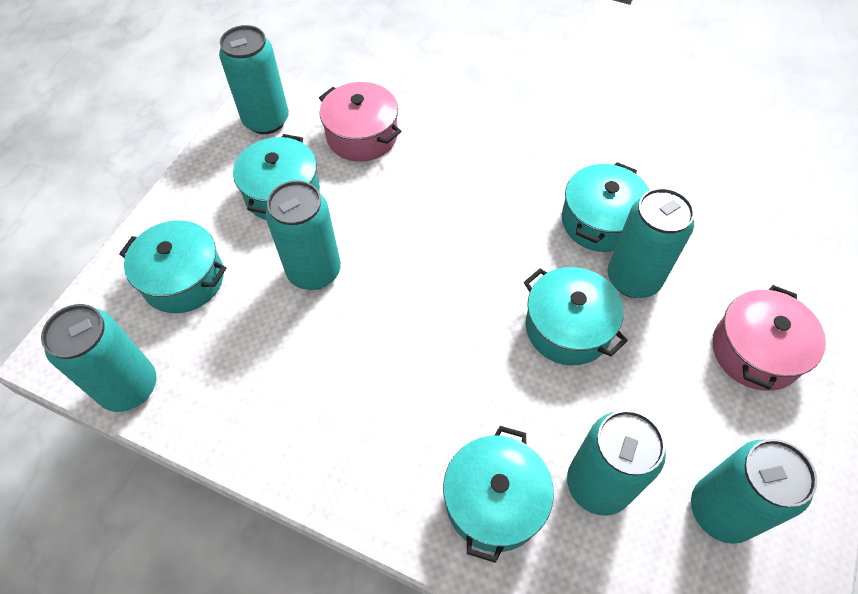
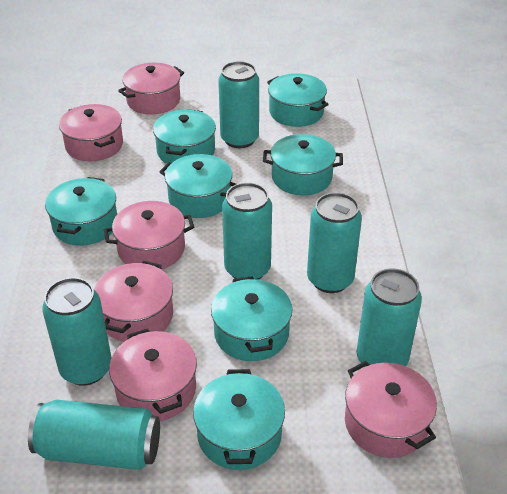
pink pot: 2 -> 6
turquoise pot: 5 -> 7

